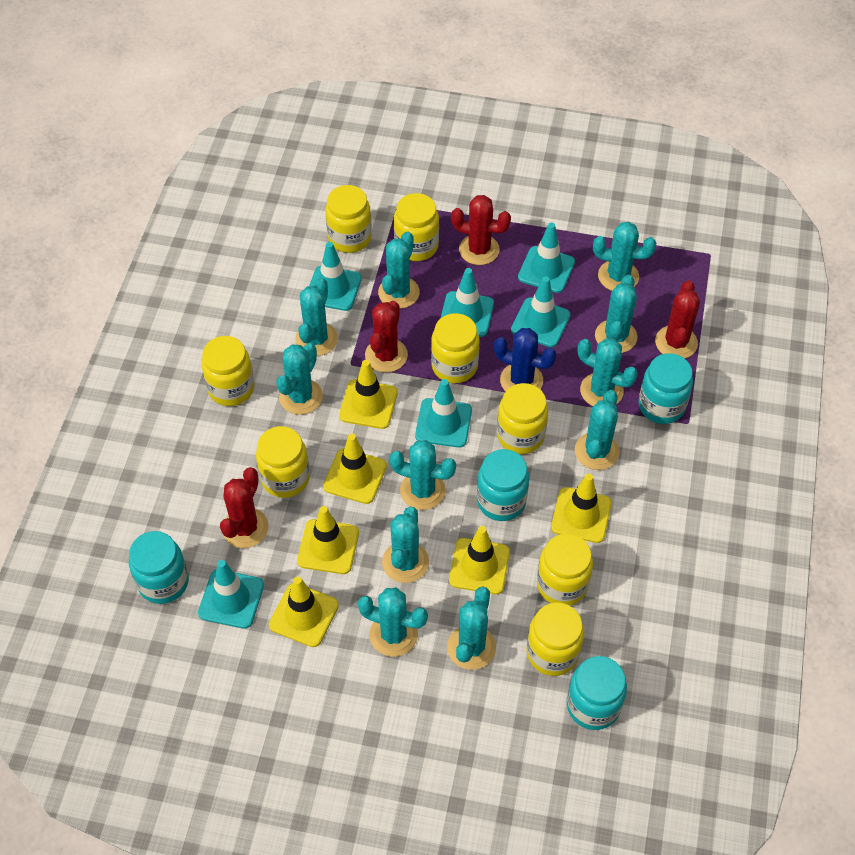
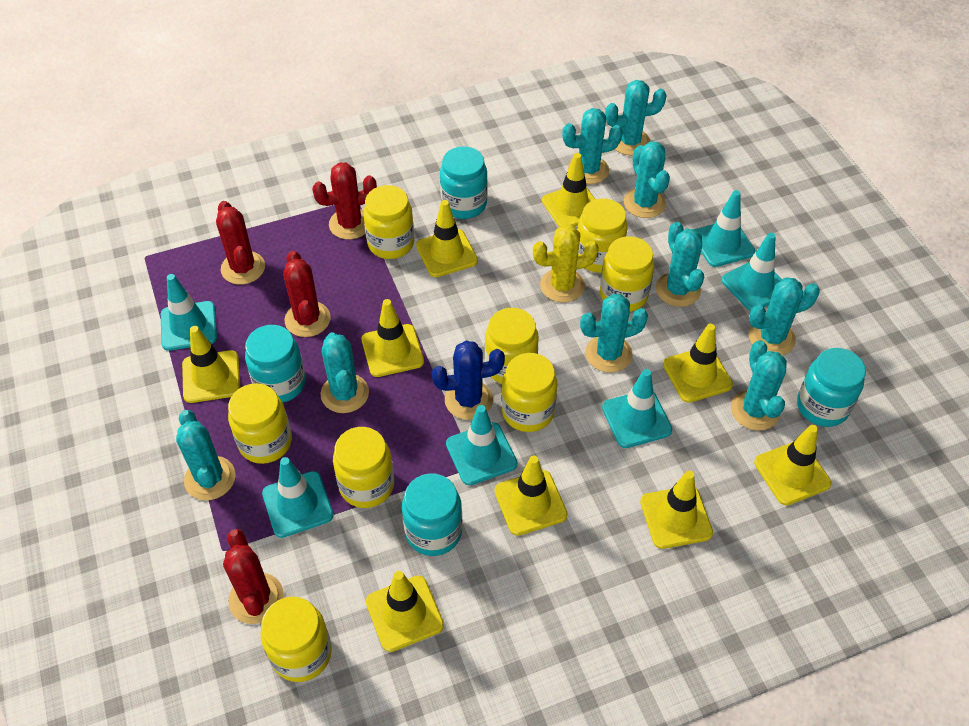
turquoise cactus: 11 -> 9
yellow cactus: 0 -> 1
yellow traffic cone: 6 -> 9

